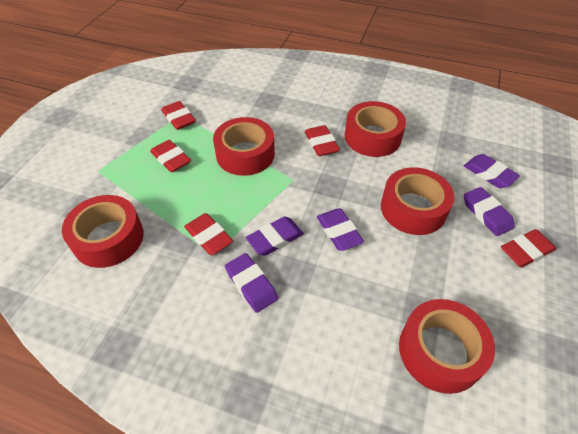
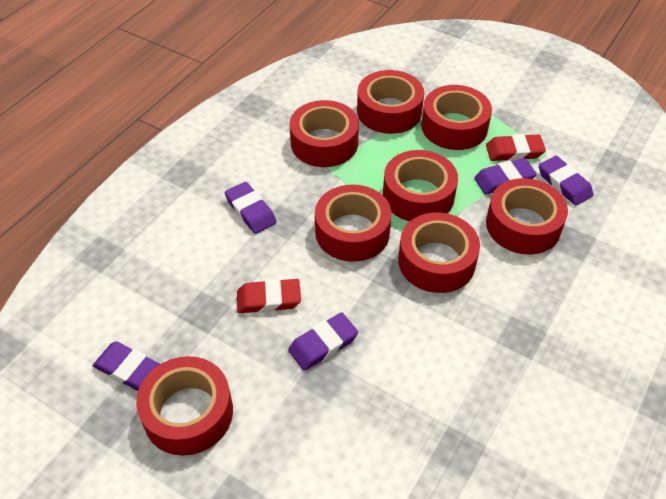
red eraser: 5 -> 2
red tape: 5 -> 8

